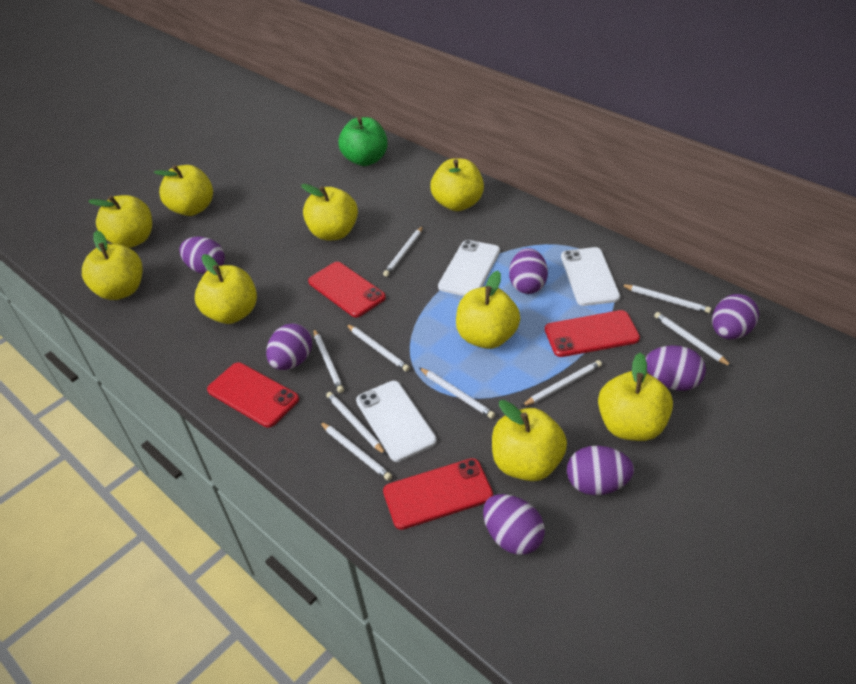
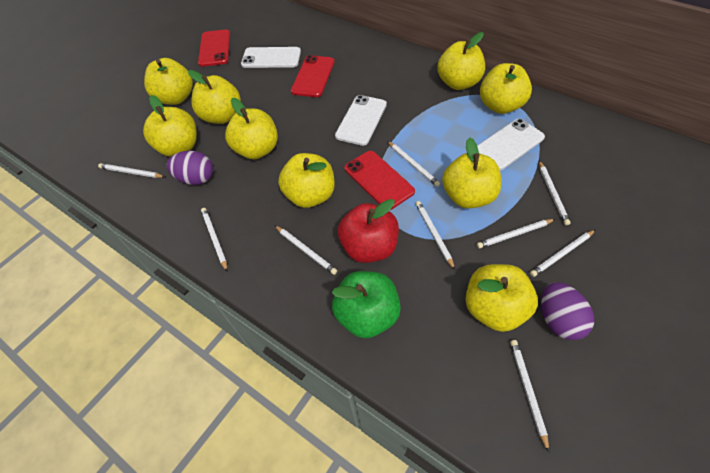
purple egg: 7 -> 2
red apple: 0 -> 1
red phone: 4 -> 3

